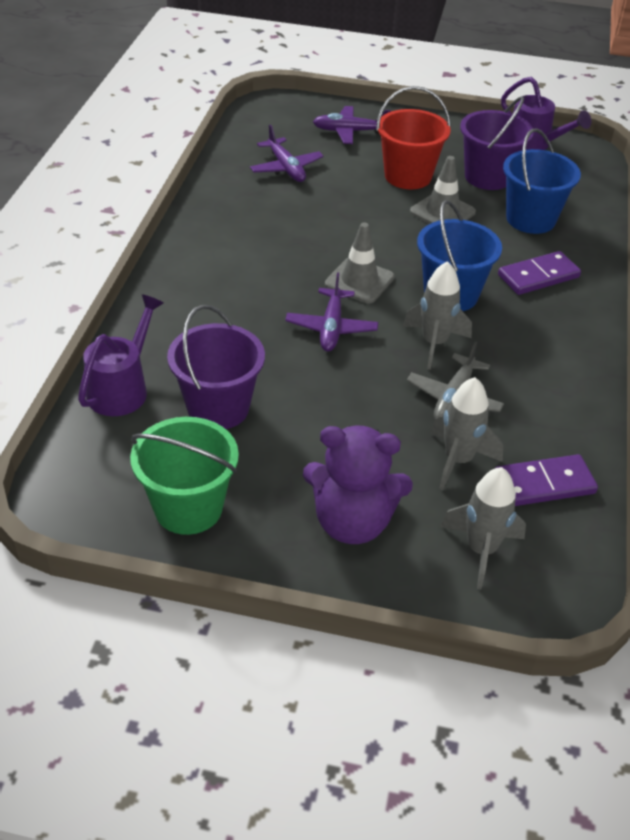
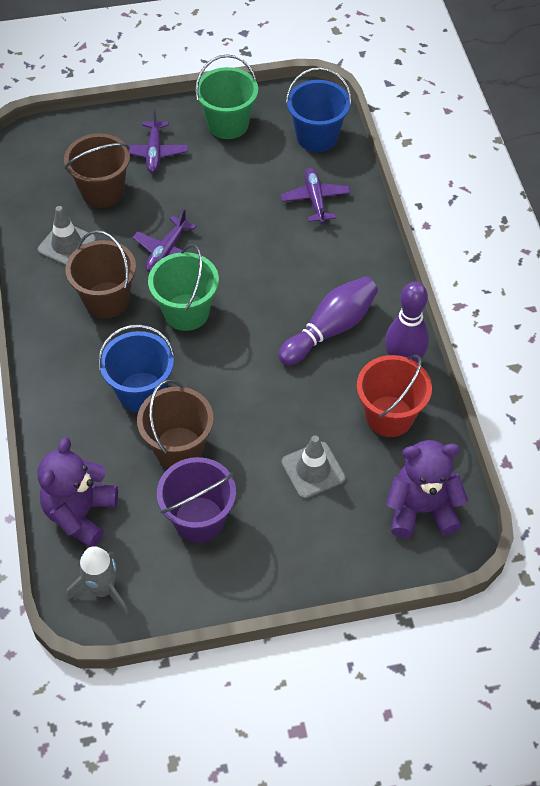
brown bucket: 0 -> 3
green bucket: 1 -> 2
grey plane: 1 -> 0
grey rocket: 3 -> 1
purple bowling pin: 0 -> 2
purple bucket: 2 -> 1
purple domino: 2 -> 0
purple teddy bear: 1 -> 2
purple watering can: 2 -> 0

